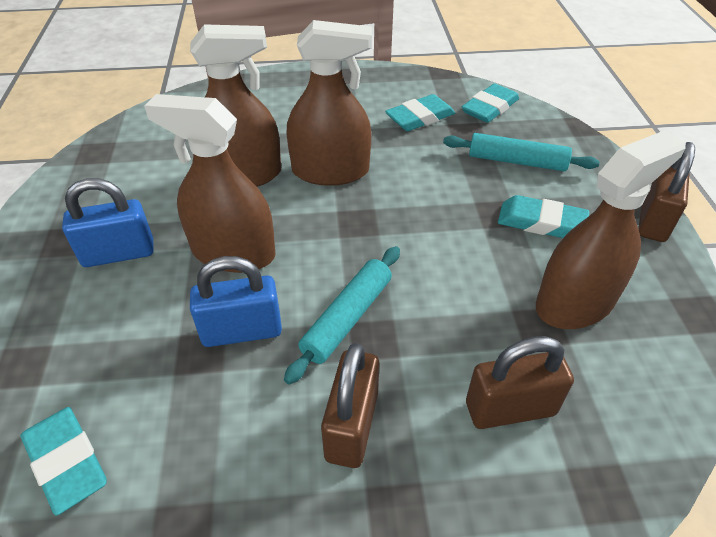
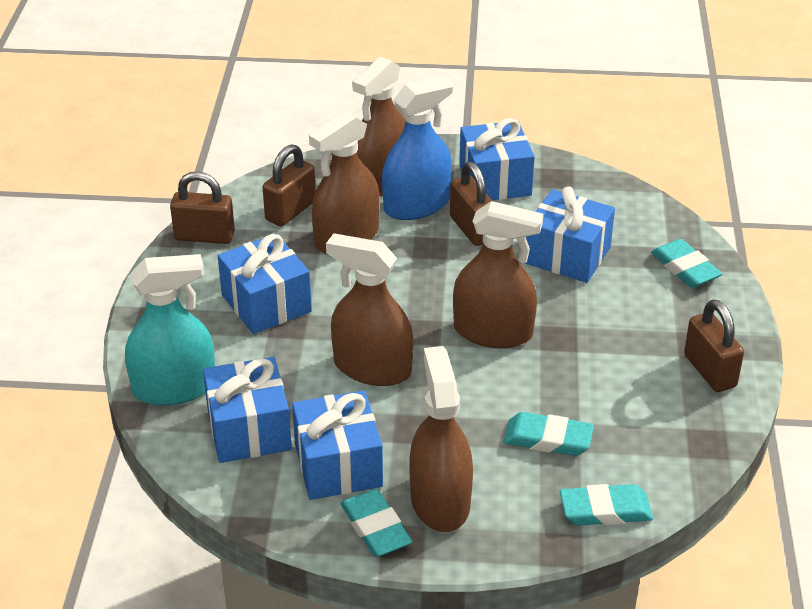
blue gift: 0 -> 5
blue padlock: 2 -> 0
blue spray bottle: 0 -> 1
brown padlock: 3 -> 4
brown spray bottle: 4 -> 5
turquoise rolling pin: 2 -> 0
turquoise spray bottle: 0 -> 1

